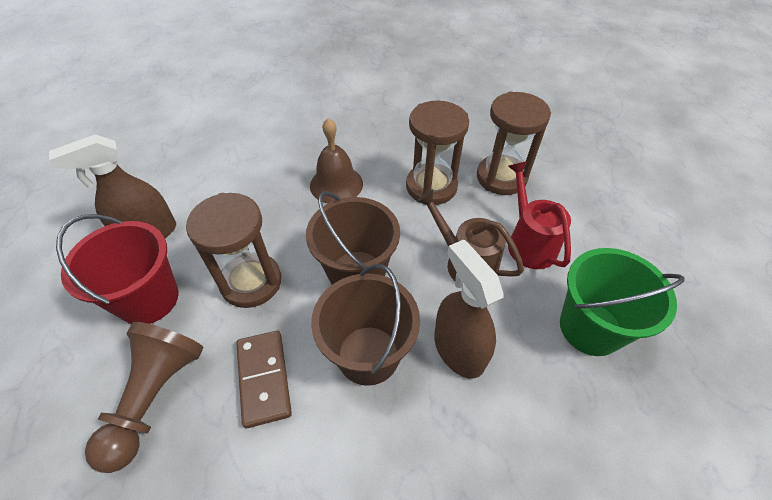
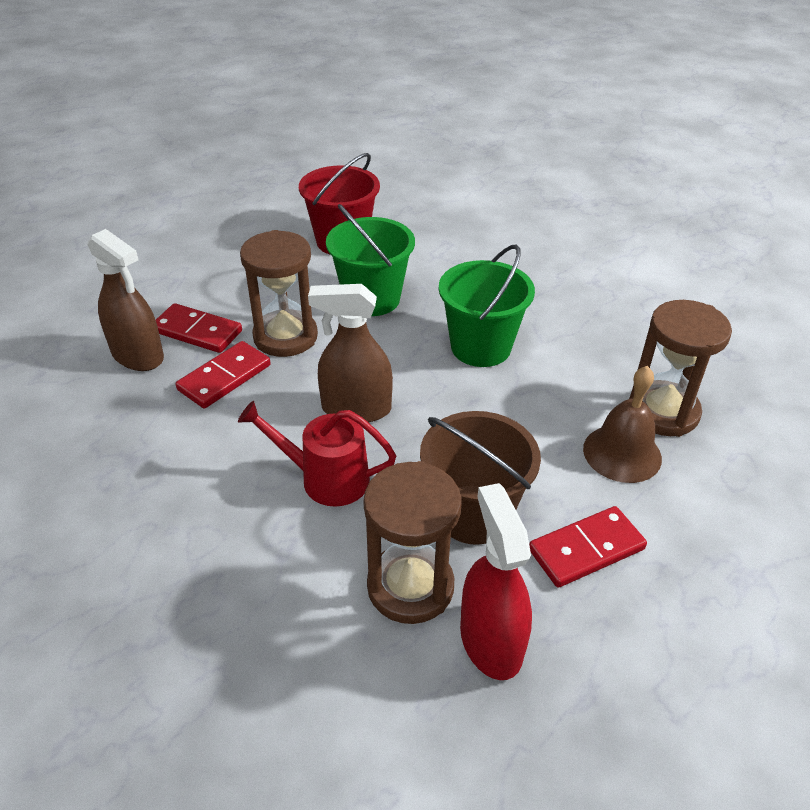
brown bucket: 2 -> 1
brown domino: 1 -> 0
brown pawn: 1 -> 0
brown watering can: 1 -> 0
green bucket: 1 -> 2
red domino: 0 -> 3
red spray bottle: 0 -> 1

